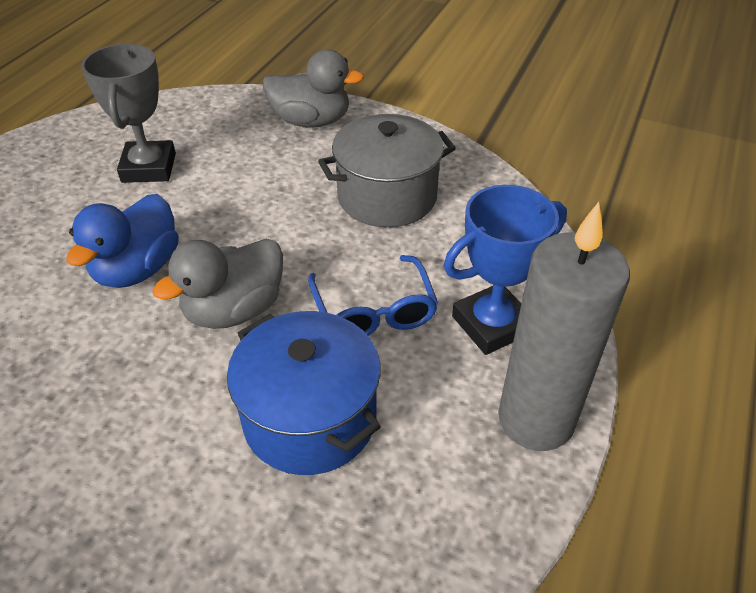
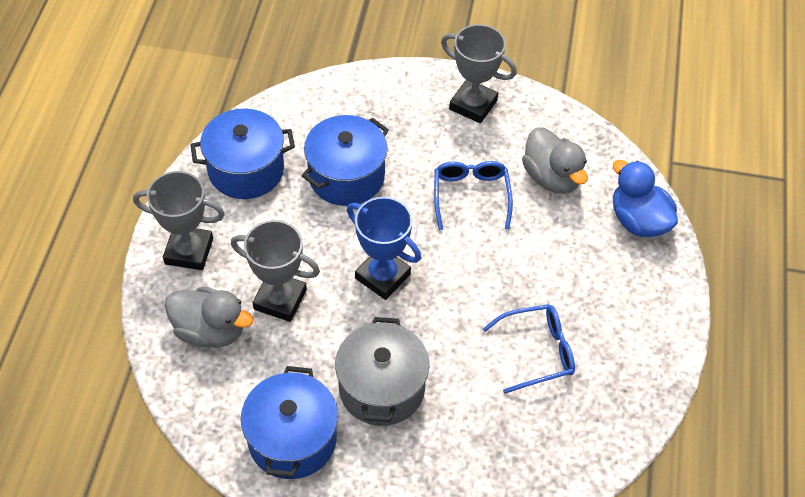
blue glasses: 1 -> 2
blue pot: 1 -> 3
grey candle: 1 -> 0
grey trophy: 1 -> 3

